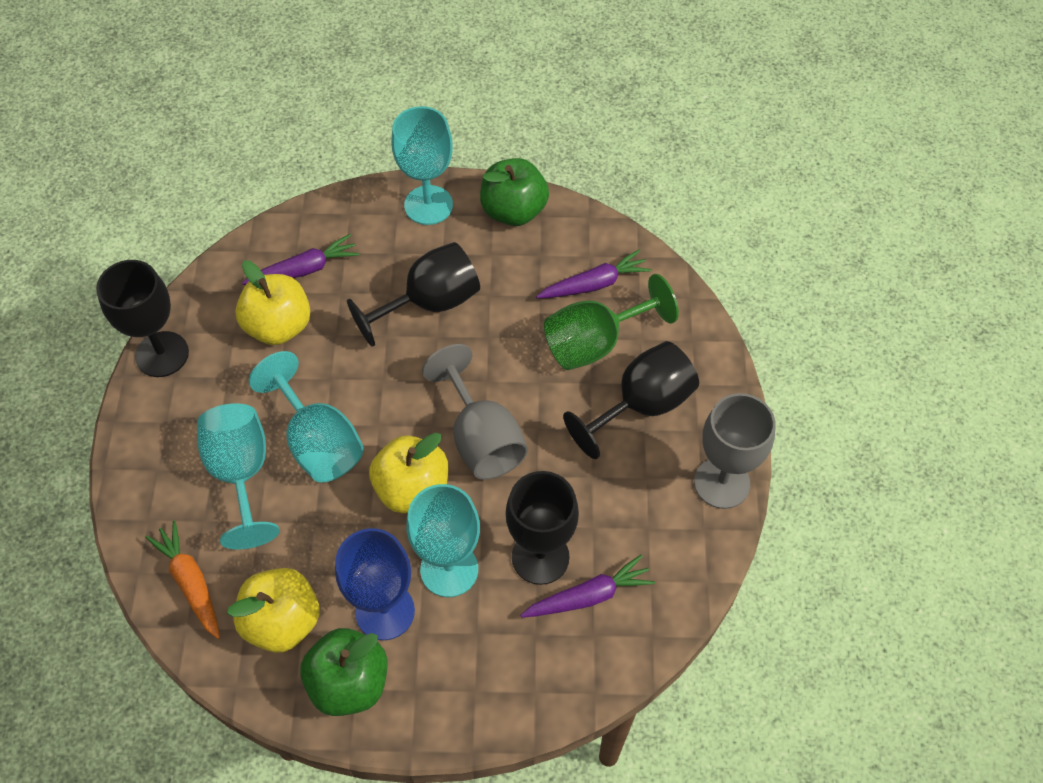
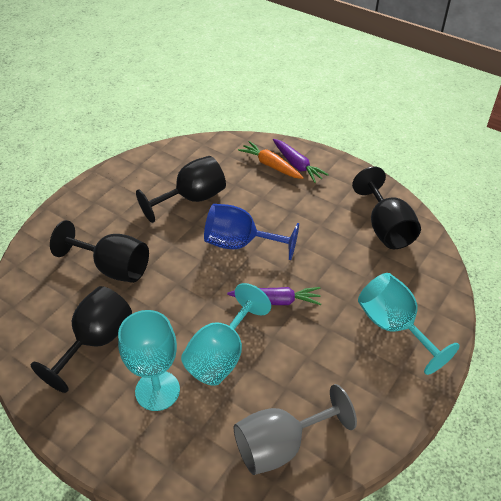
green apple: 2 -> 0
green goblet: 1 -> 0
grey goblet: 2 -> 1
purple carrot: 3 -> 2
turquoise goblet: 4 -> 3
yellow apple: 3 -> 0

